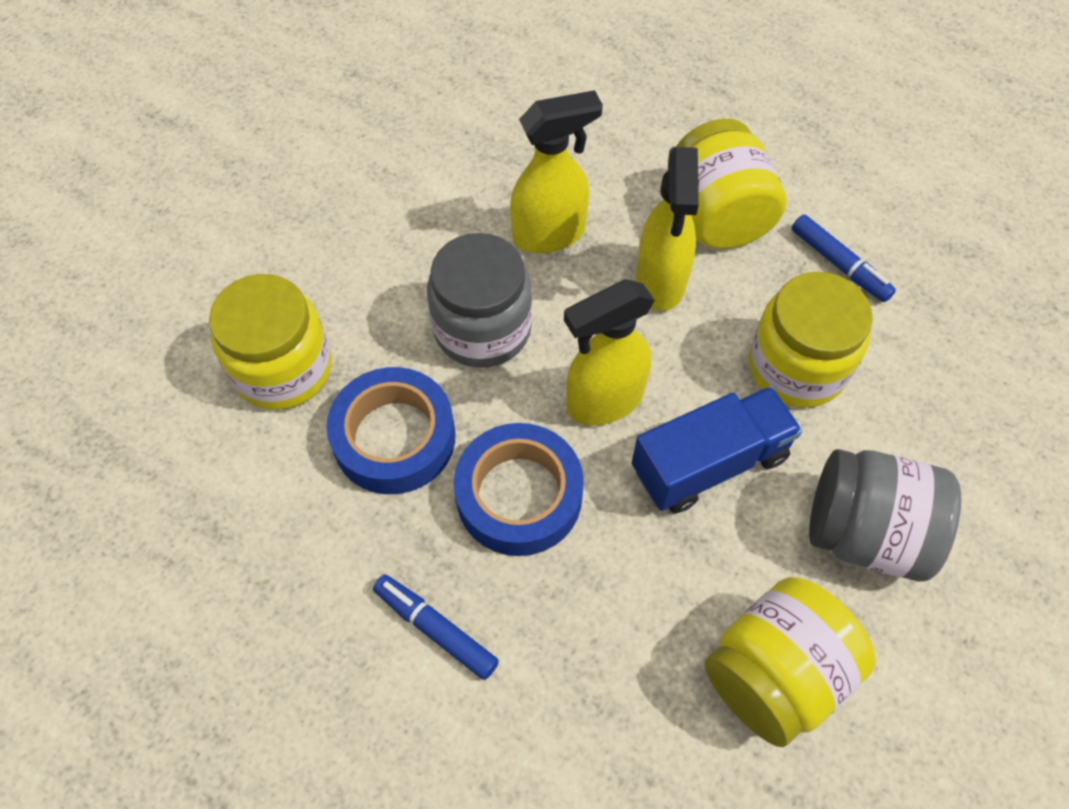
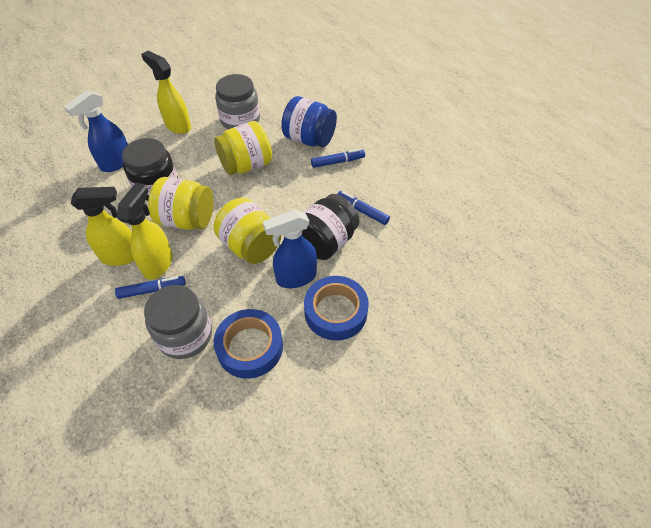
black jar: 0 -> 2
blue jar: 0 -> 1
blue marker: 2 -> 3
blue spray bottle: 0 -> 2
blue truck: 1 -> 0
yellow jar: 4 -> 3

